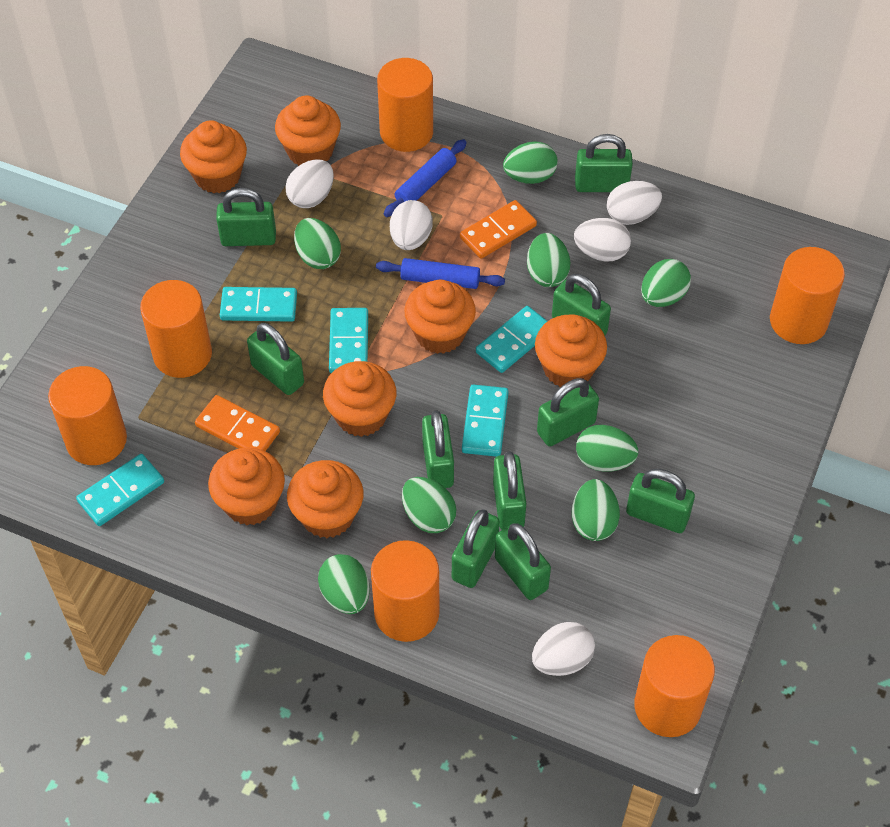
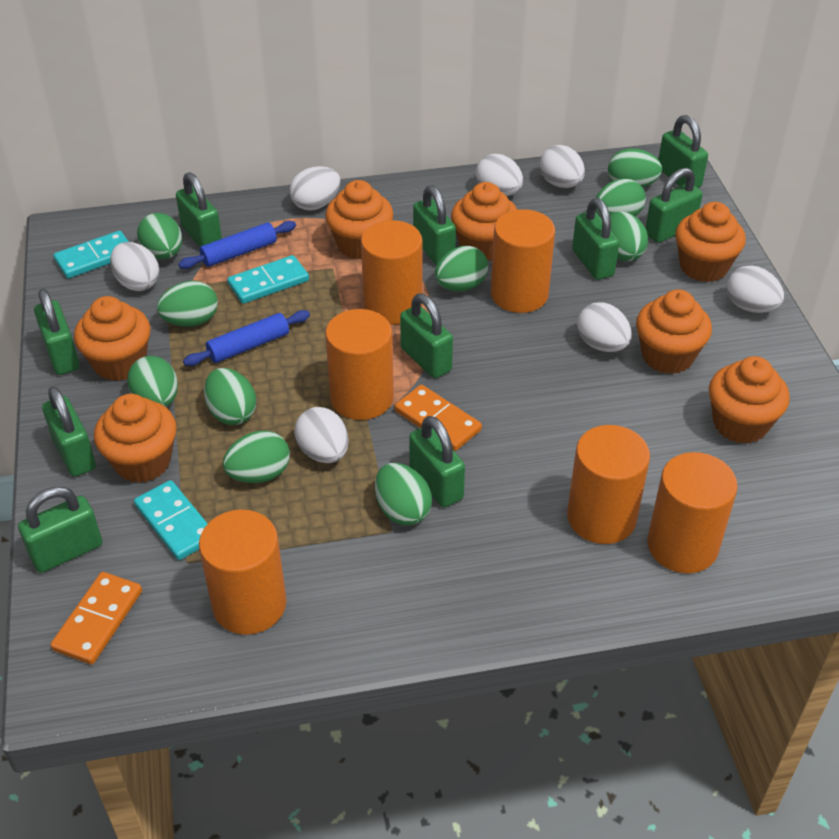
green egg: 8 -> 10
turquoise domino: 5 -> 3
white egg: 5 -> 7

